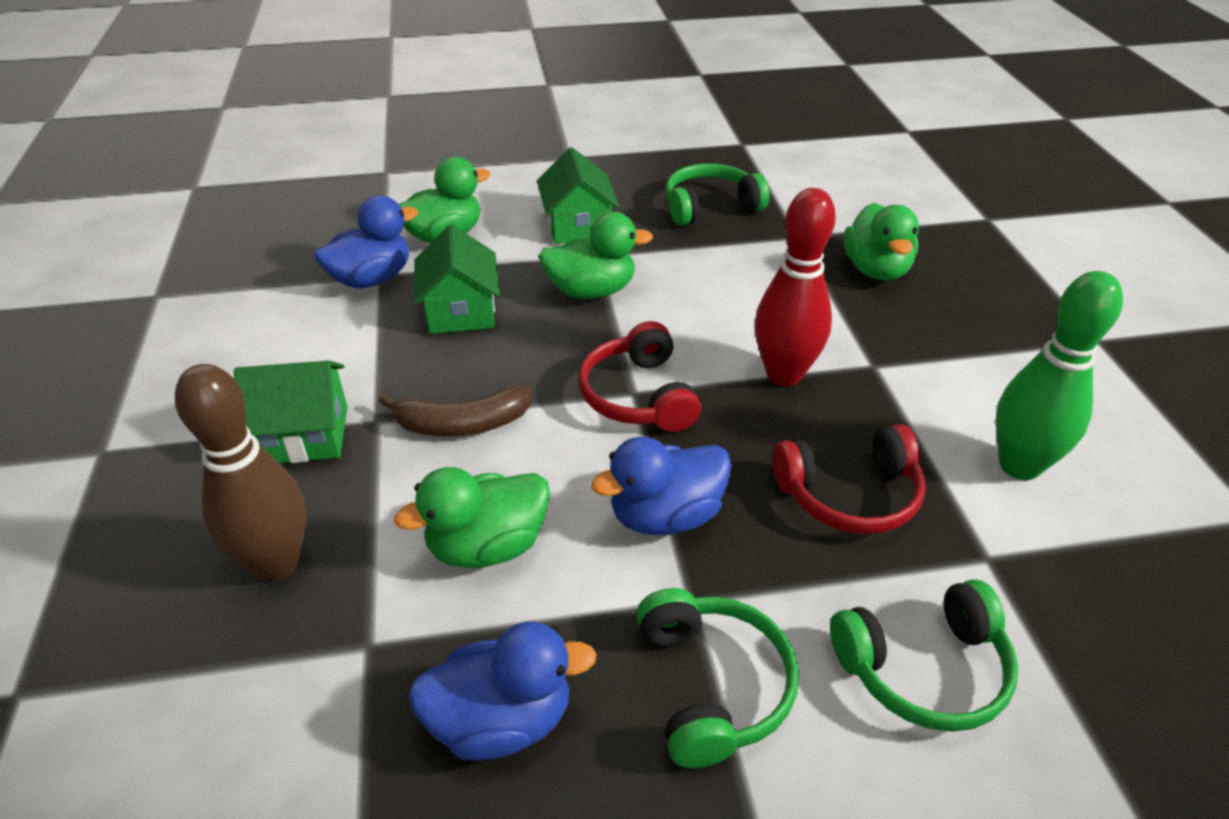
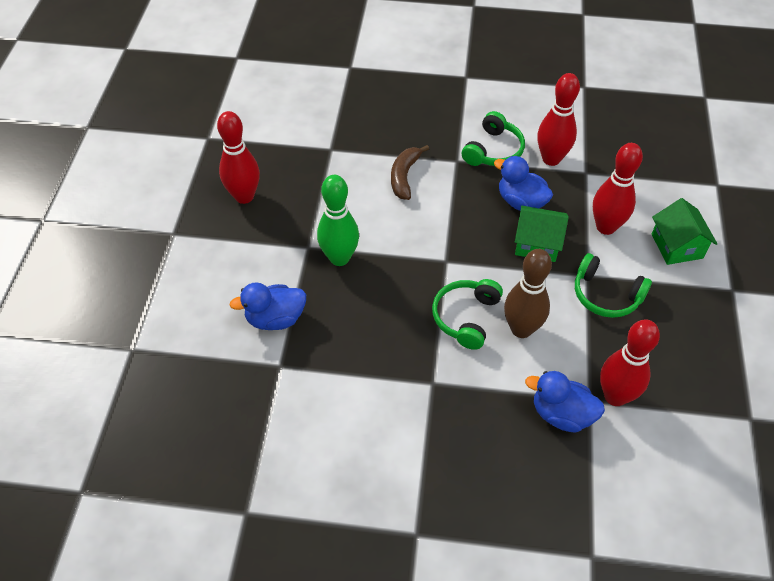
green duck: 4 -> 0
green house: 3 -> 2
red bowling pin: 1 -> 4
red headphones: 2 -> 0

